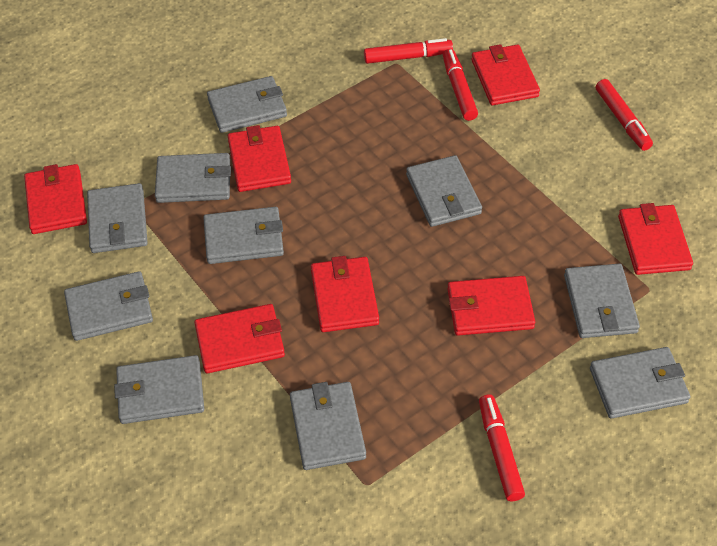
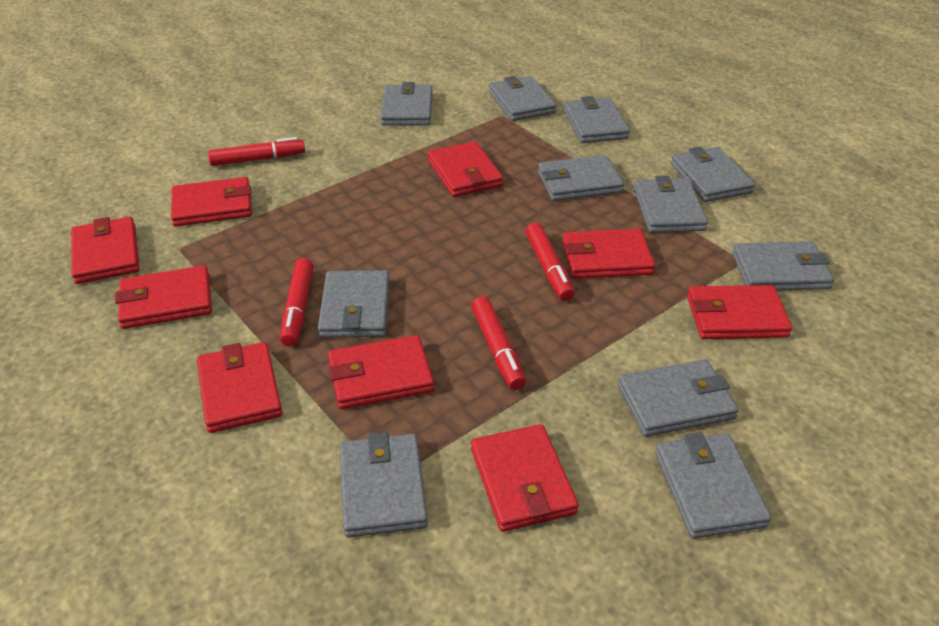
grey wallet: 10 -> 11
red wallet: 7 -> 9

